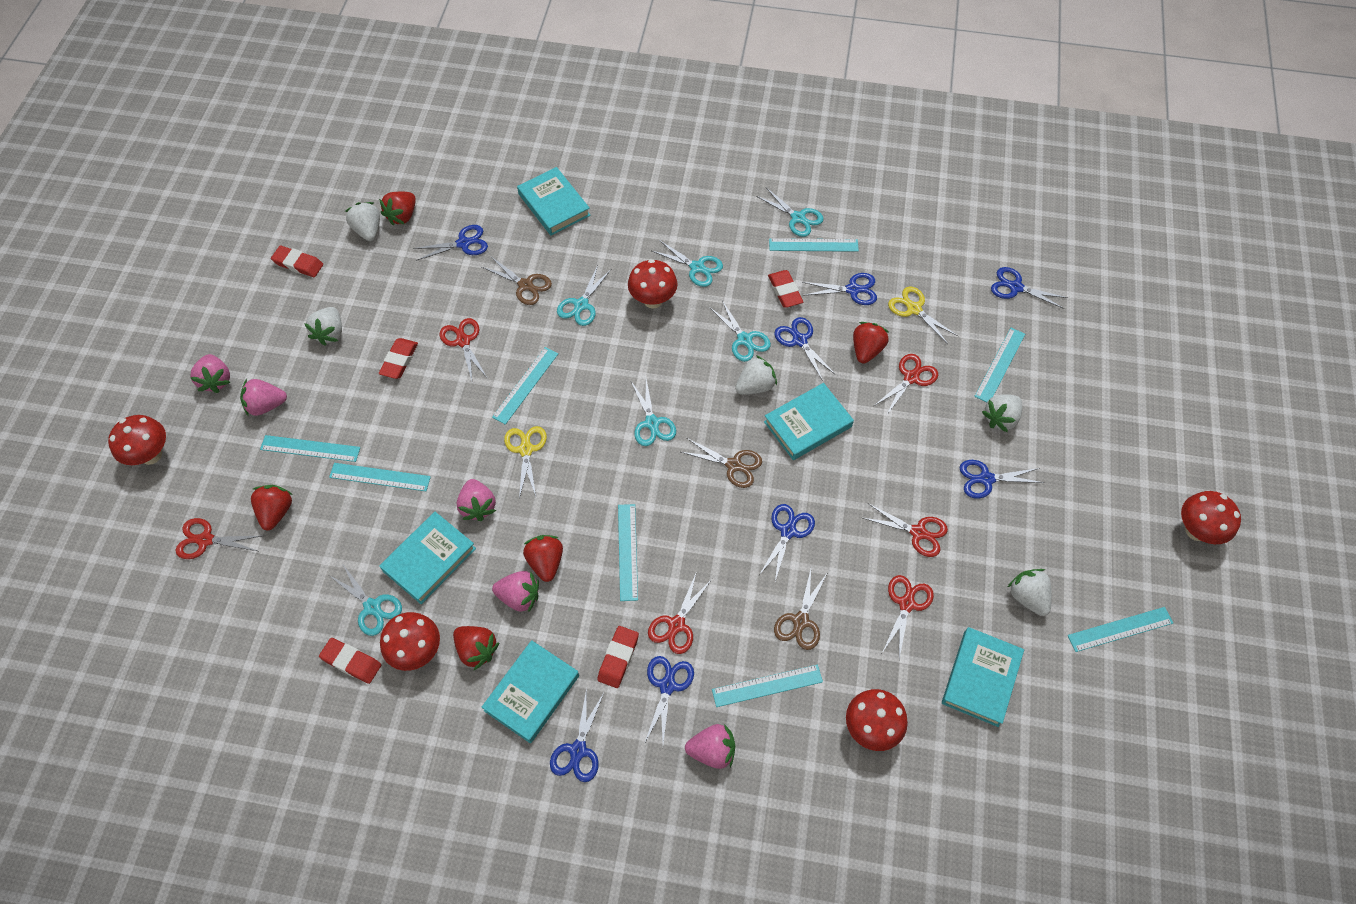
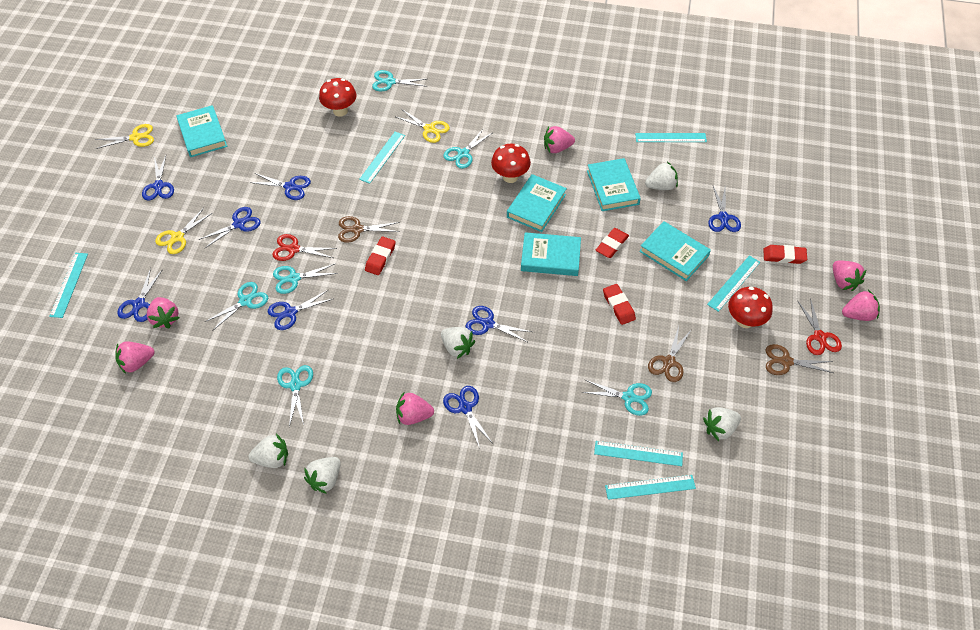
pink strawberry: 5 -> 6
red eraser: 5 -> 4
red mushroom: 5 -> 3
red scissors: 6 -> 2
red strawberry: 5 -> 0
turquoise ruler: 8 -> 6
yellow scissors: 2 -> 3

